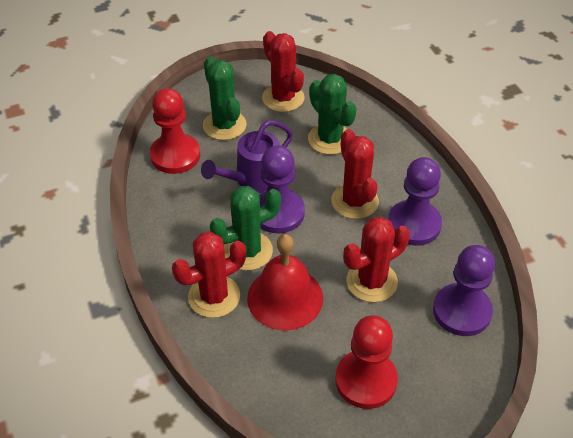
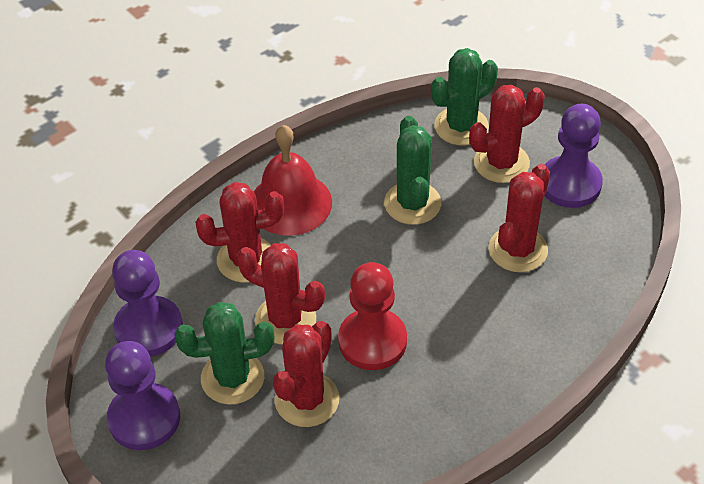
purple watering can: 1 -> 0
red cactus: 4 -> 5
red pawn: 2 -> 1

